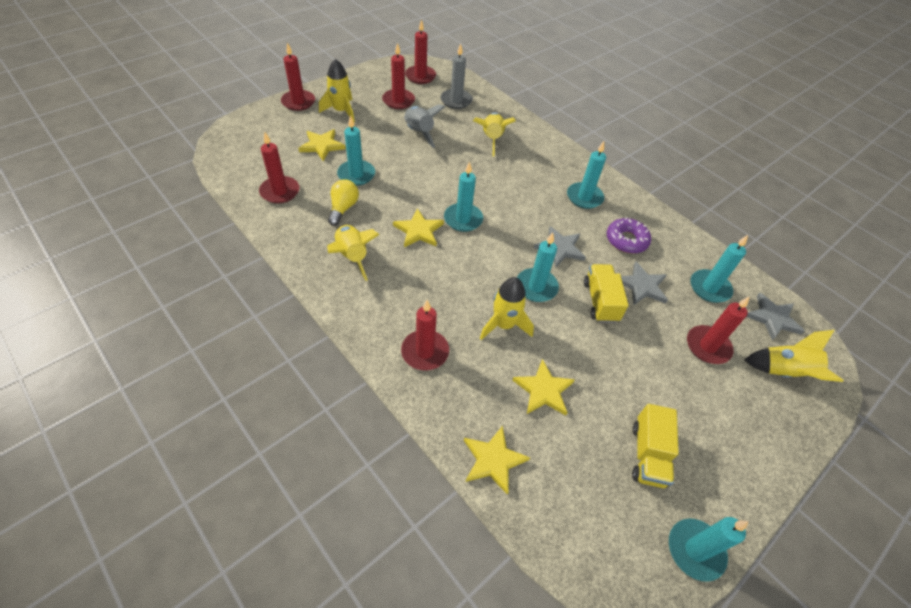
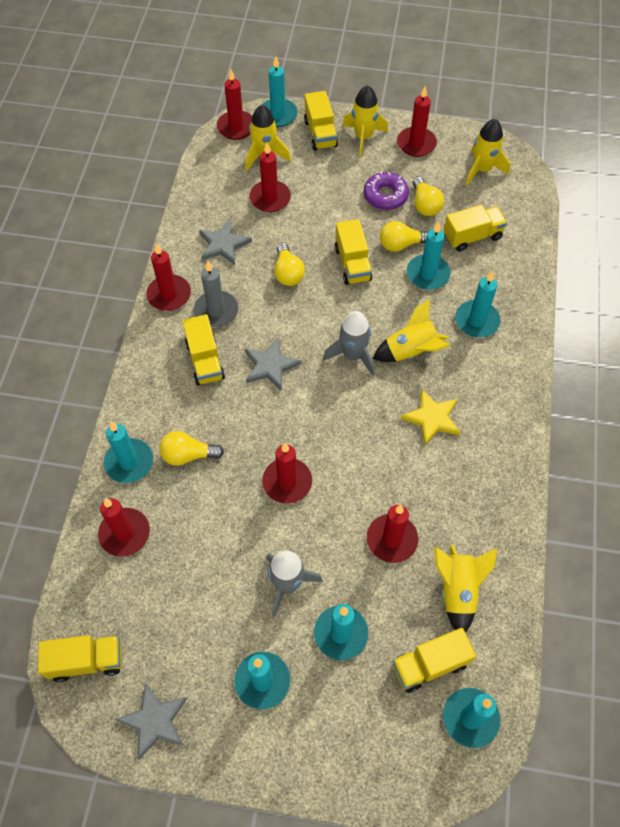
grey rocket: 1 -> 2
red candle: 6 -> 7
turquoise candle: 6 -> 7
yellow light bulb: 1 -> 4
yellow star: 4 -> 1
yellow truck: 2 -> 6

